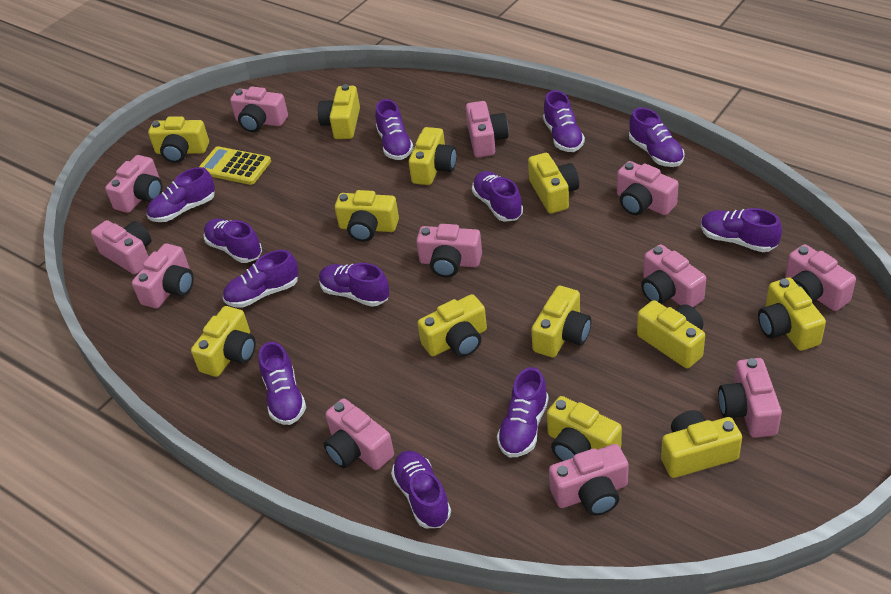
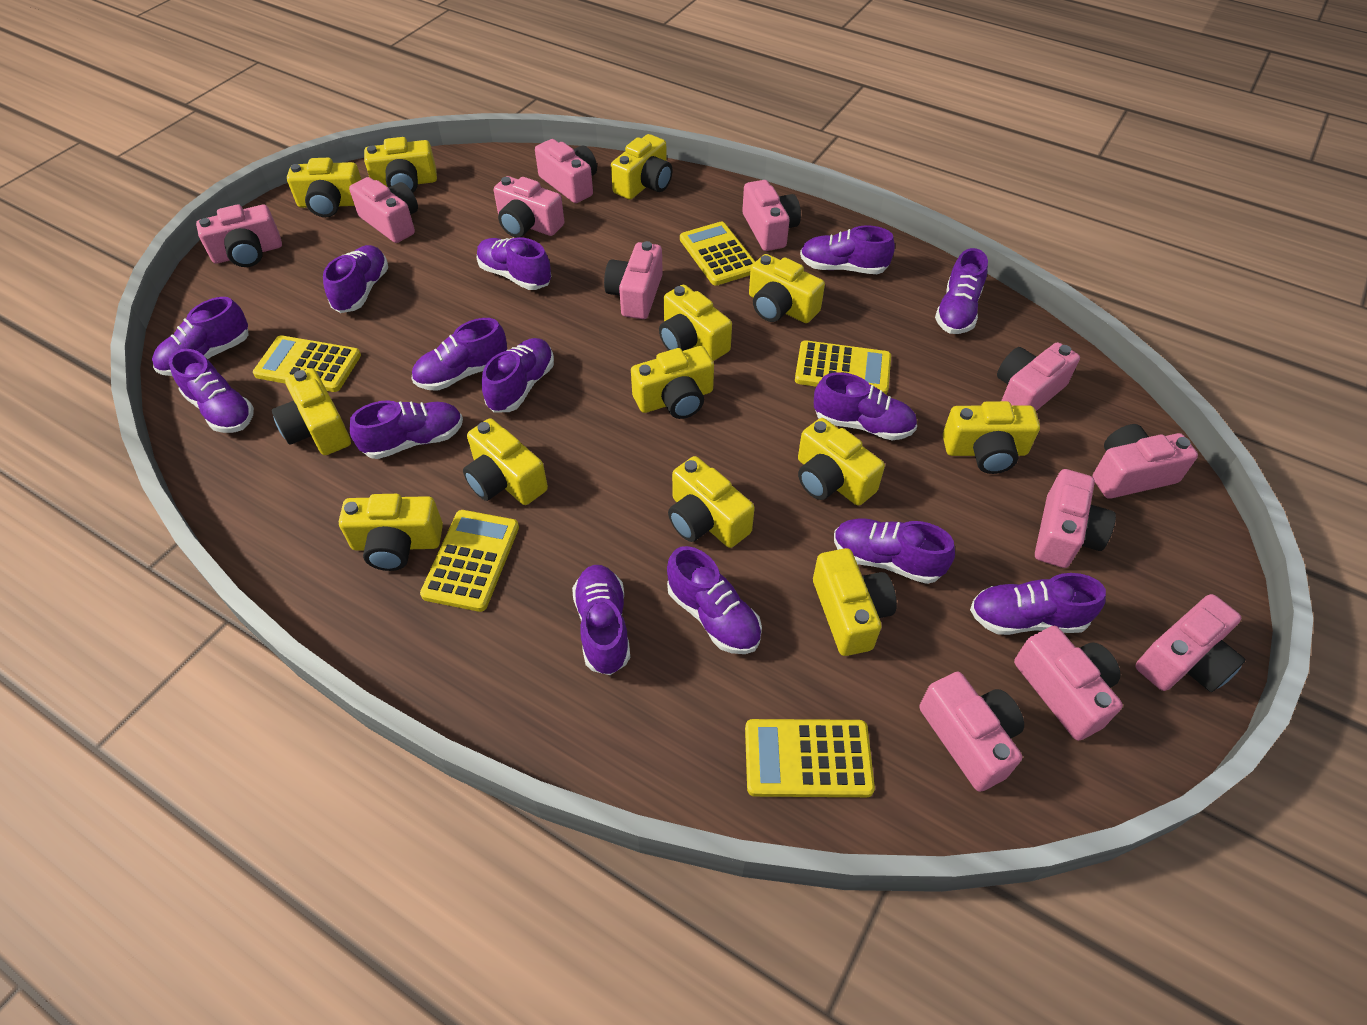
purple shoe: 12 -> 14
yellow calculator: 1 -> 5
yellow camera: 12 -> 13

